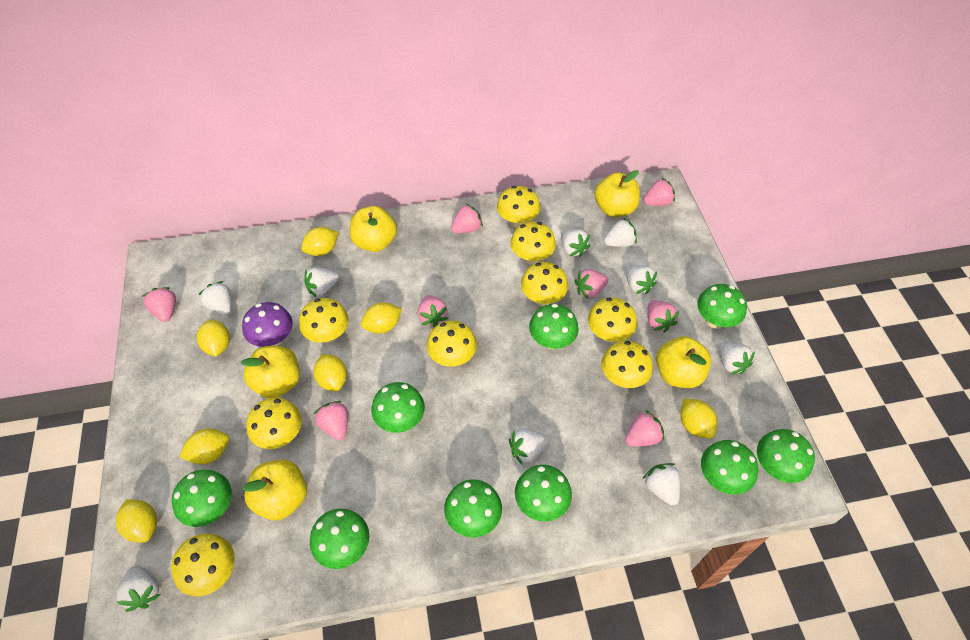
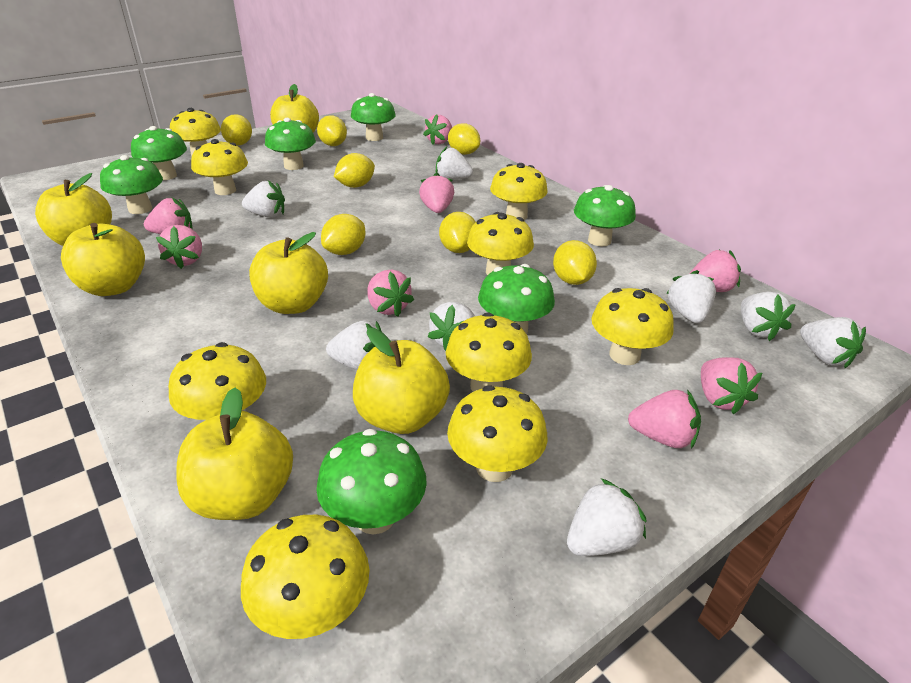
green mushroom: 9 -> 7
purple mushroom: 1 -> 0
white strawberry: 9 -> 8
yellow apple: 5 -> 6

